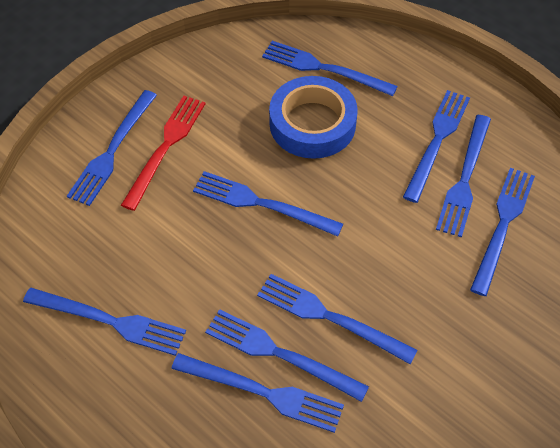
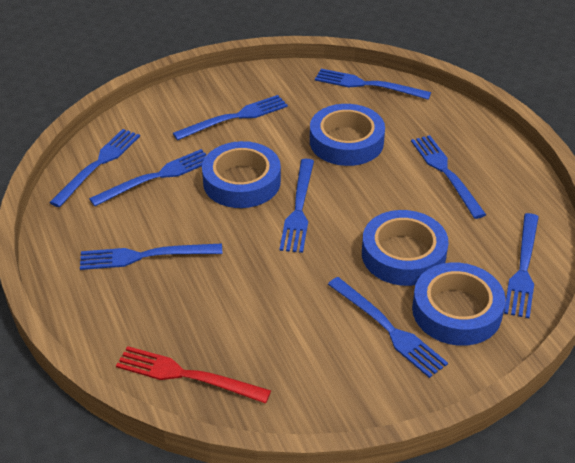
blue fork: 10 -> 9
blue tape: 1 -> 4

